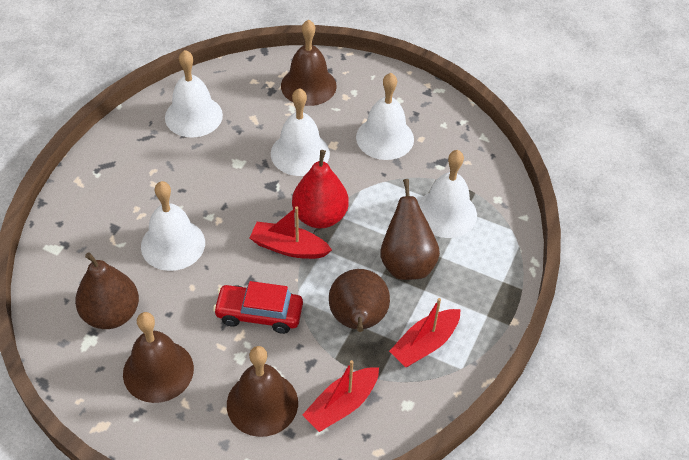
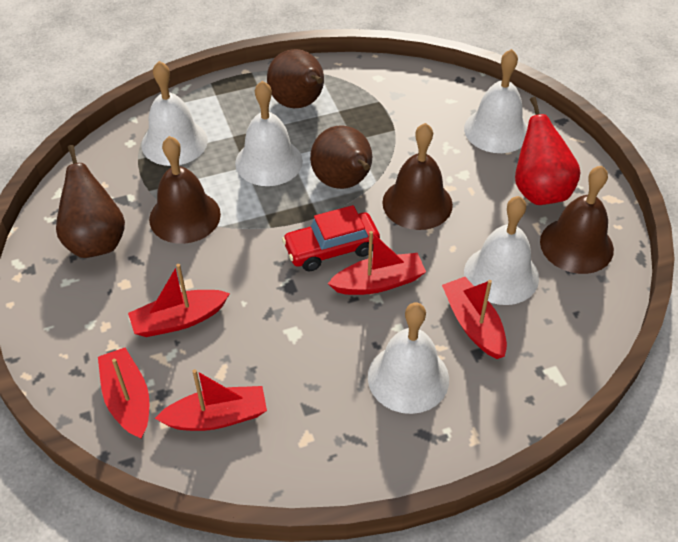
red boat: 3 -> 5

